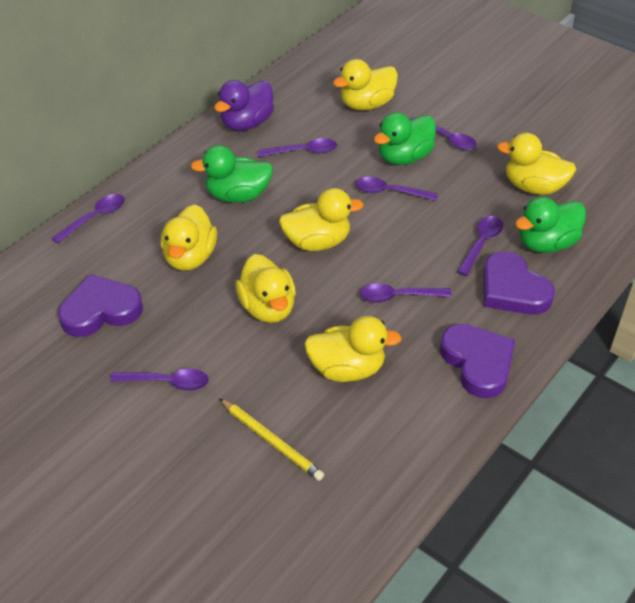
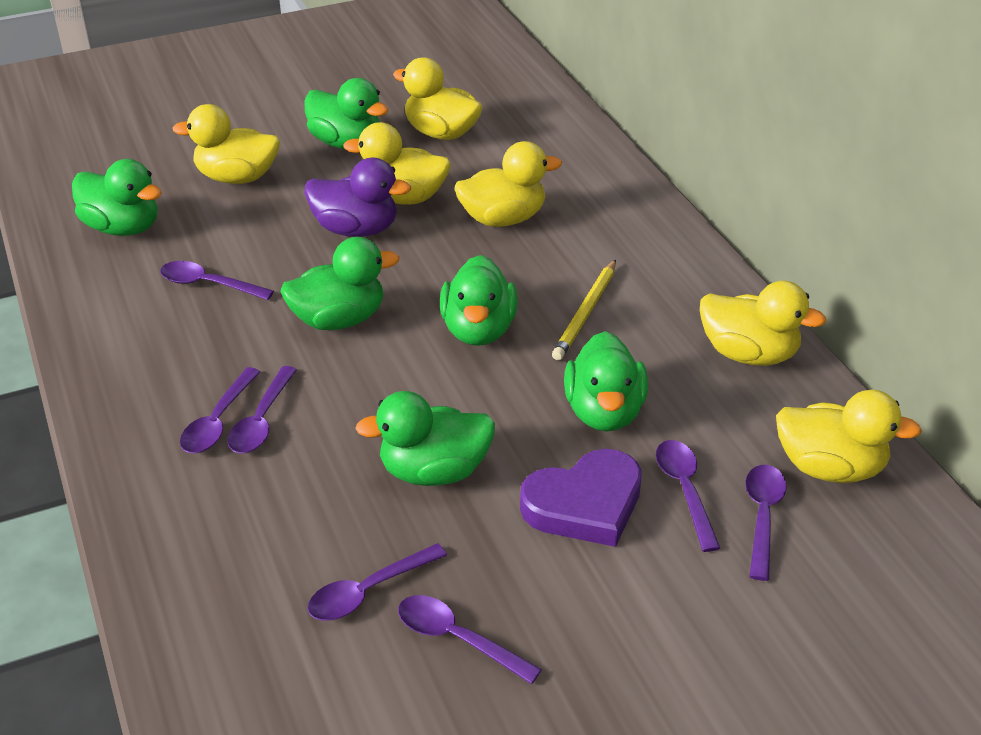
green duck: 3 -> 6
purple heart: 3 -> 1

